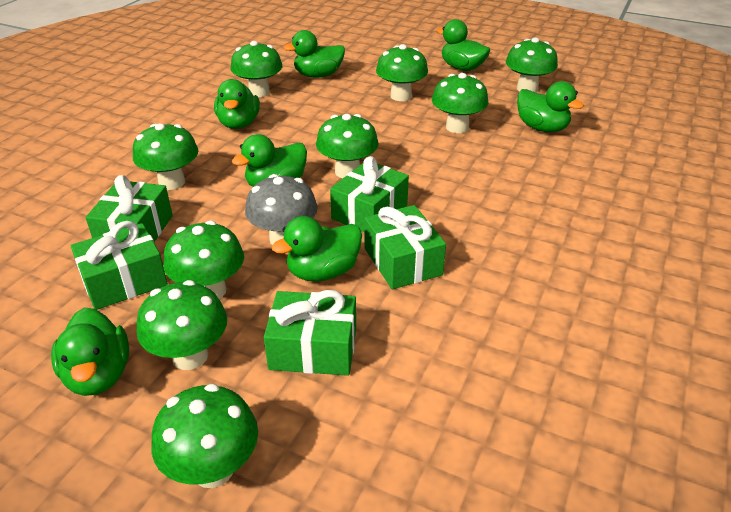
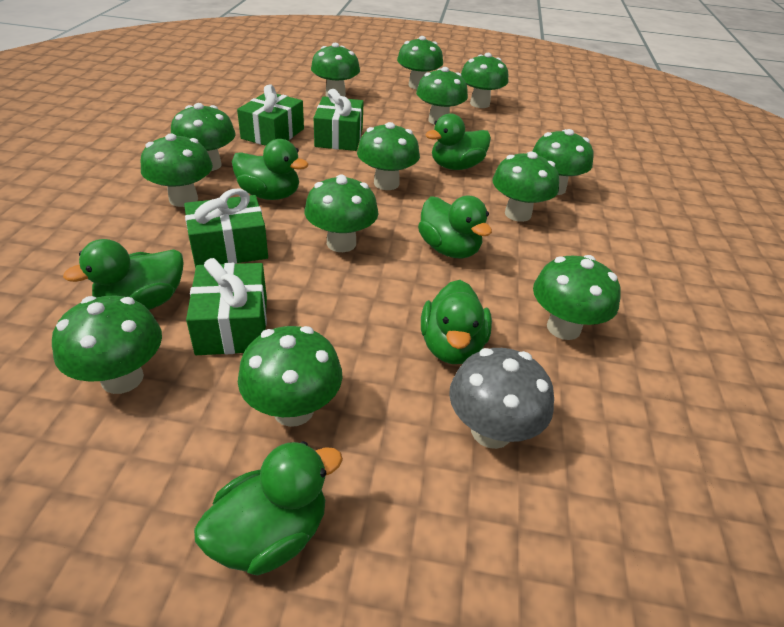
green duck: 7 -> 6
green gift: 5 -> 4
green mushroom: 9 -> 13

